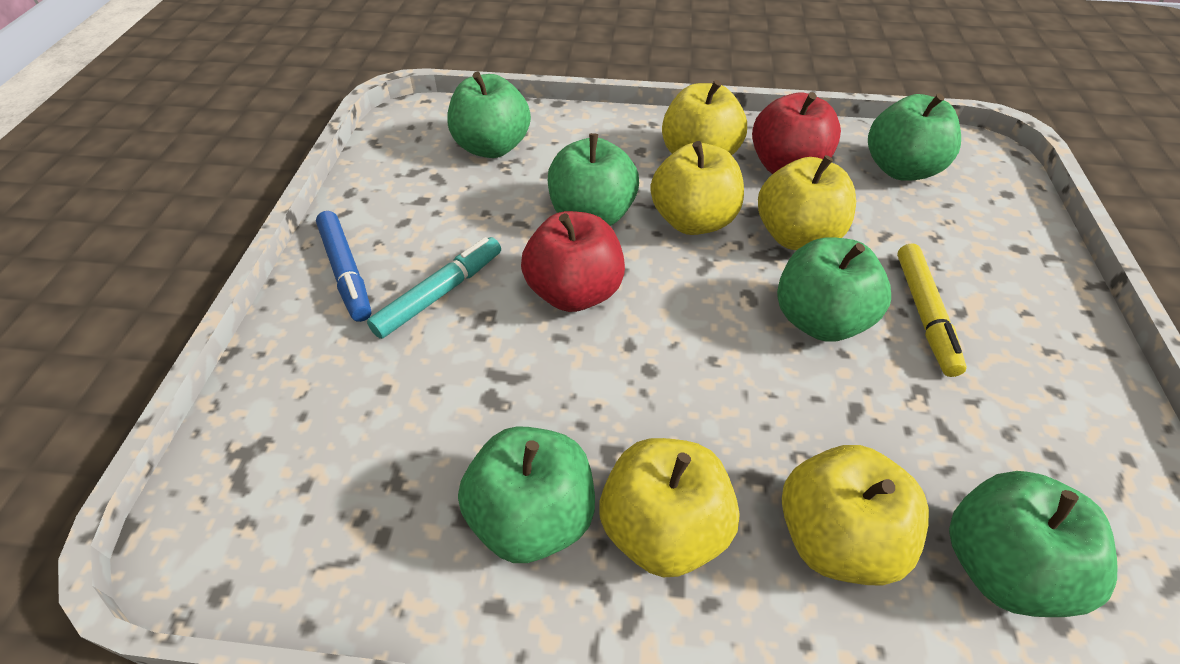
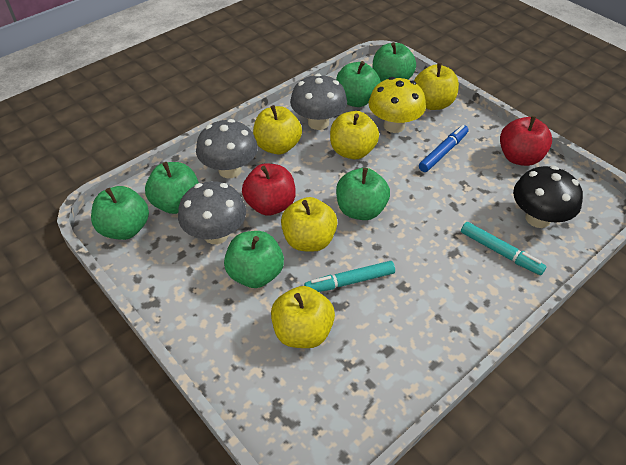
black mushroom: 0 -> 1
grey mushroom: 0 -> 3
turquoise marker: 1 -> 2
yellow marker: 1 -> 0
yellow mushroom: 0 -> 1

